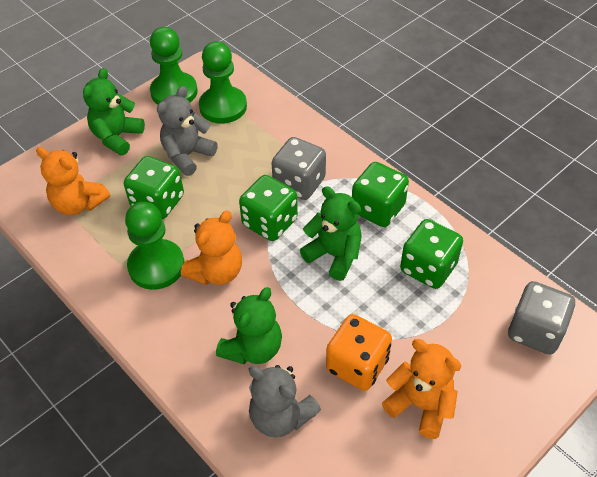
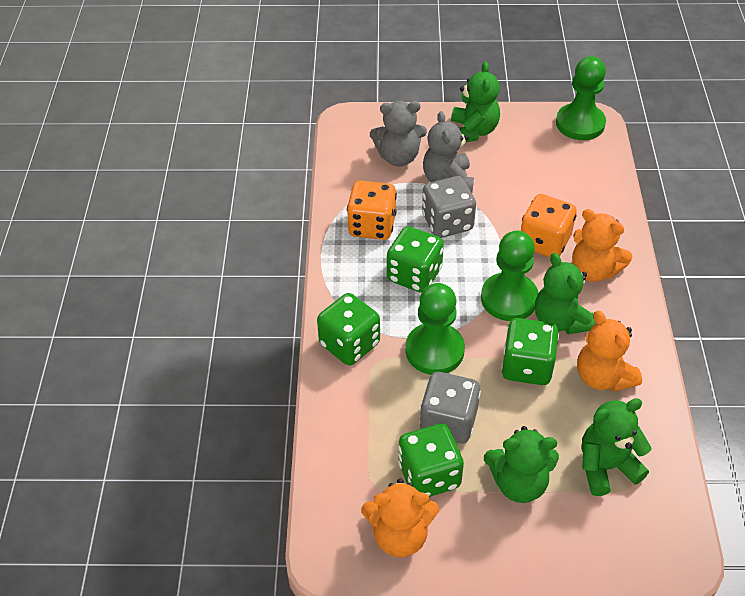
green teddy bear: 3 -> 4
orange dice: 1 -> 2

